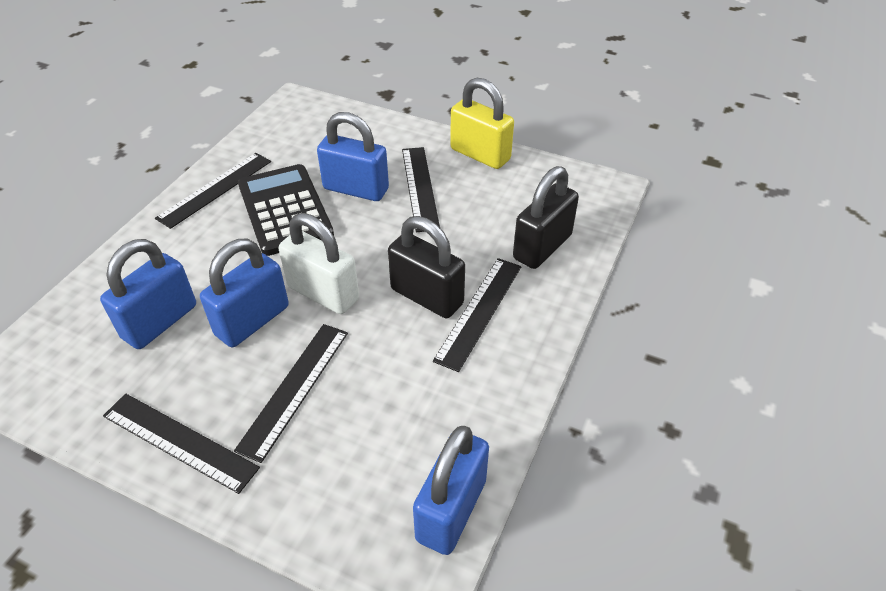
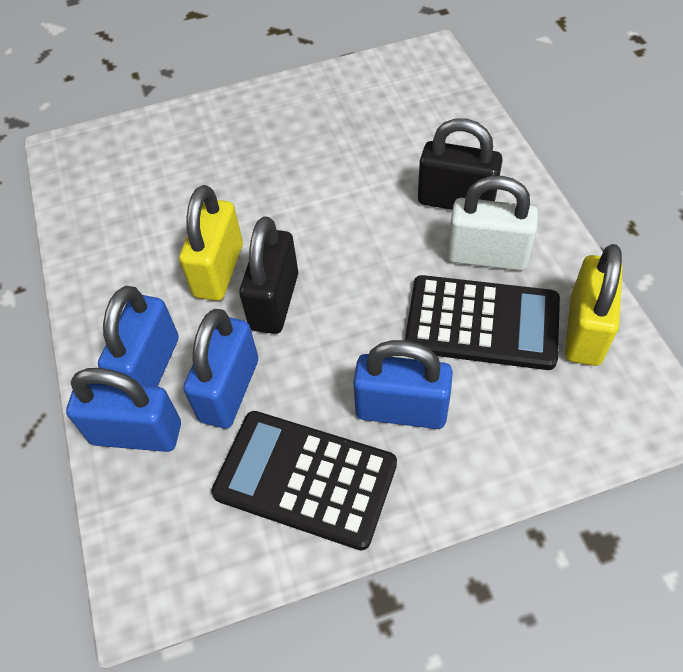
black calculator: 1 -> 2
black ruler: 5 -> 0
yellow padlock: 1 -> 2

